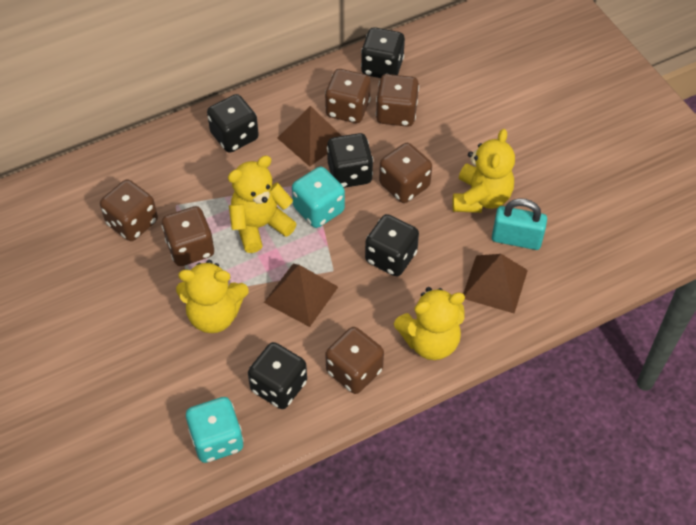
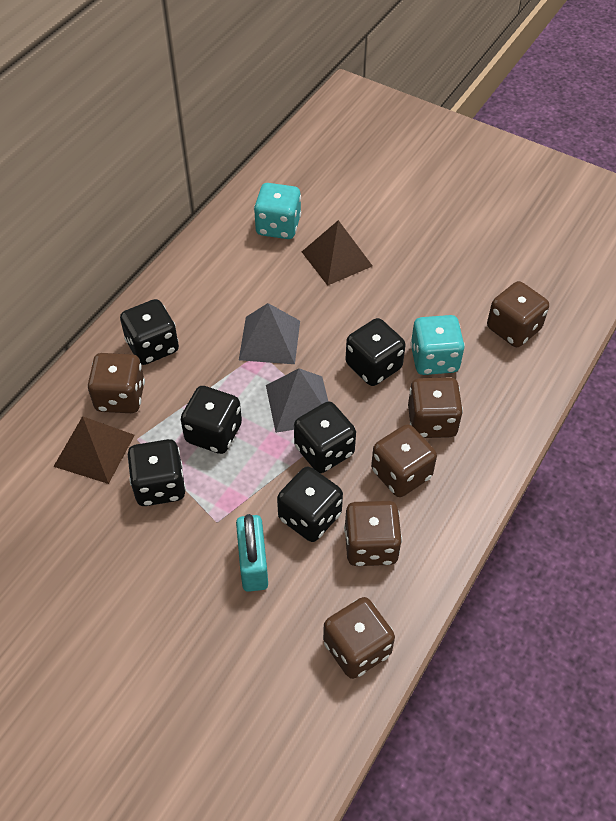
black dice: 5 -> 6
brown pyramid: 3 -> 2
grey pyramid: 0 -> 2
yellow teddy bear: 4 -> 0

